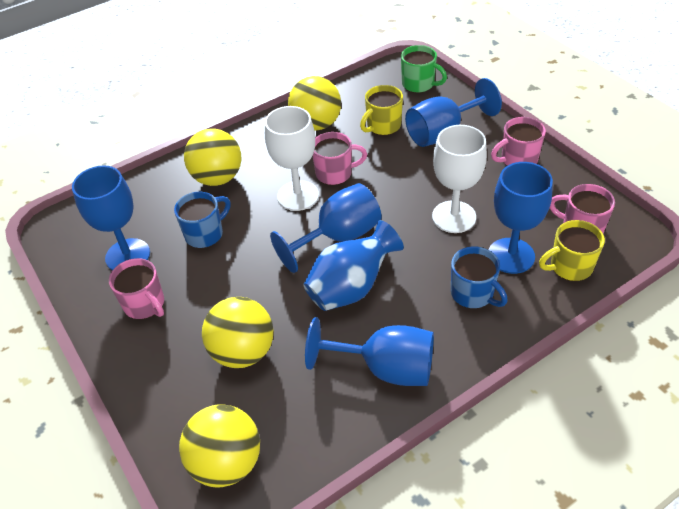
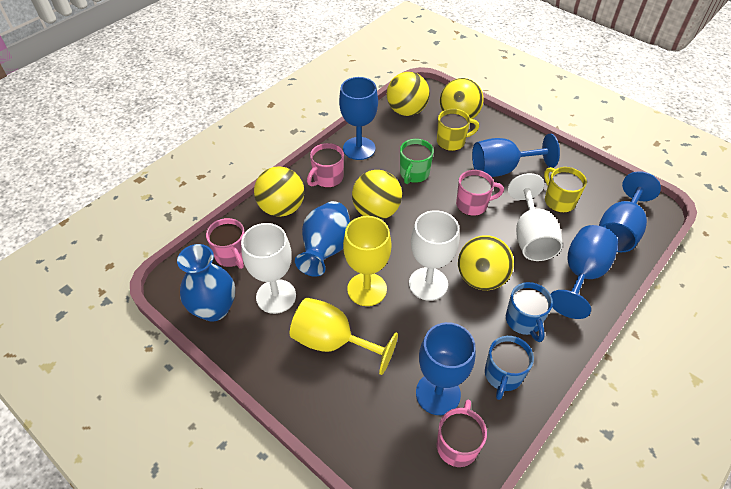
blue vase: 1 -> 2
white goblet: 2 -> 3
yellow ball: 4 -> 5
yellow goblet: 0 -> 2

